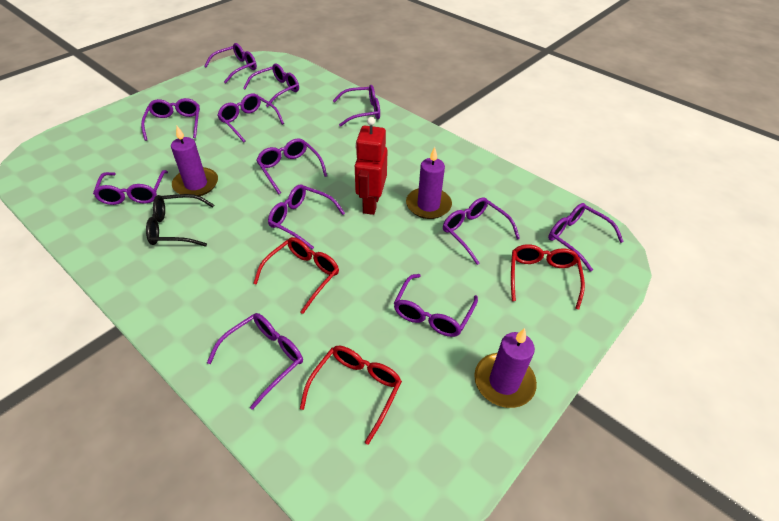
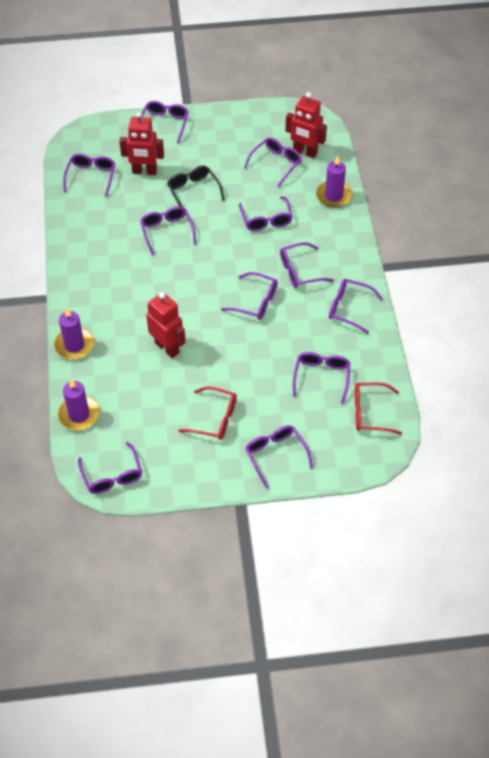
purple glasses: 12 -> 11
red glasses: 3 -> 2
red robot: 1 -> 3

